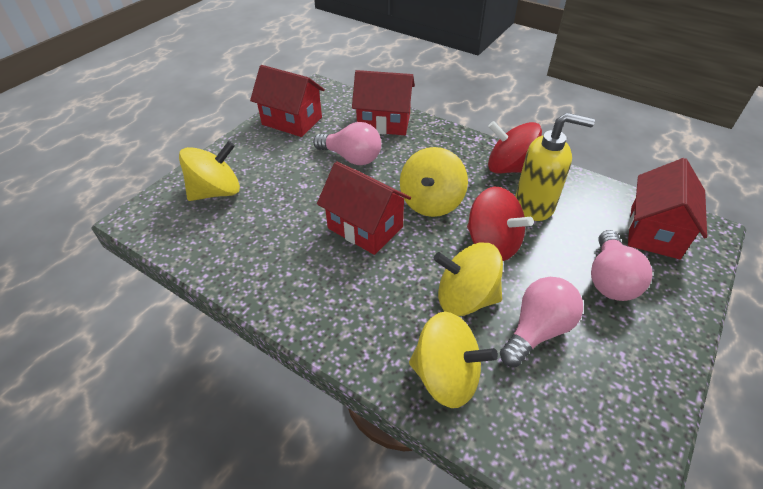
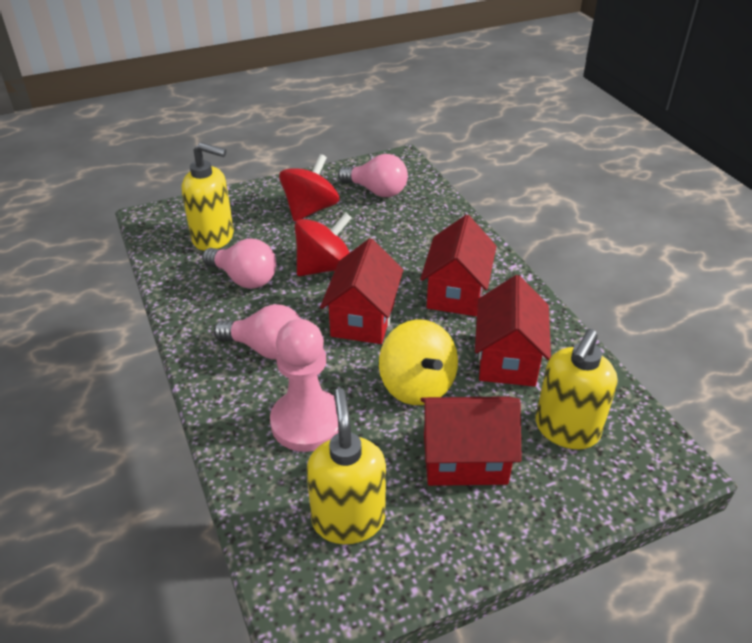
pink pawn: 0 -> 1
yellow soap dispenser: 1 -> 3
yellow spinning top: 4 -> 1

